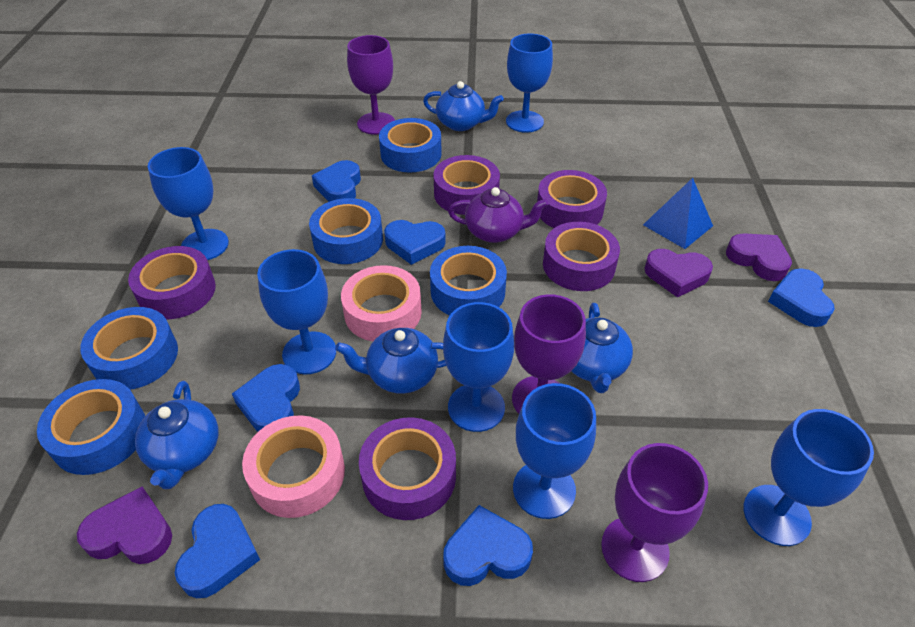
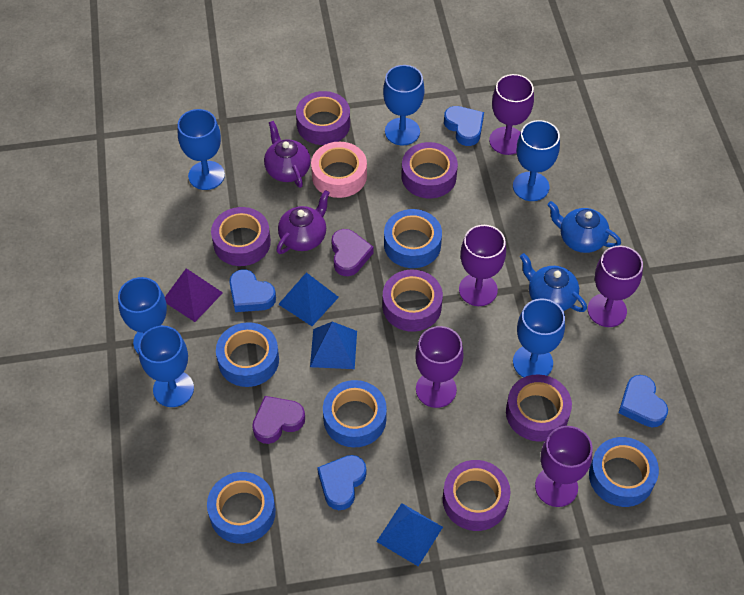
blue heart: 6 -> 4
blue pyramid: 1 -> 3
blue teapot: 4 -> 2
pink tape: 2 -> 1
purple goblet: 3 -> 5
purple heart: 3 -> 2
purple pyramid: 0 -> 1
purple tape: 5 -> 6
purple teapot: 1 -> 2

